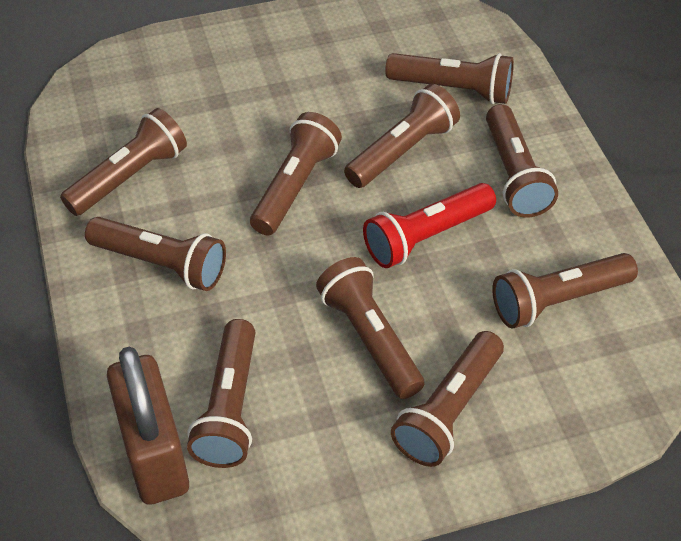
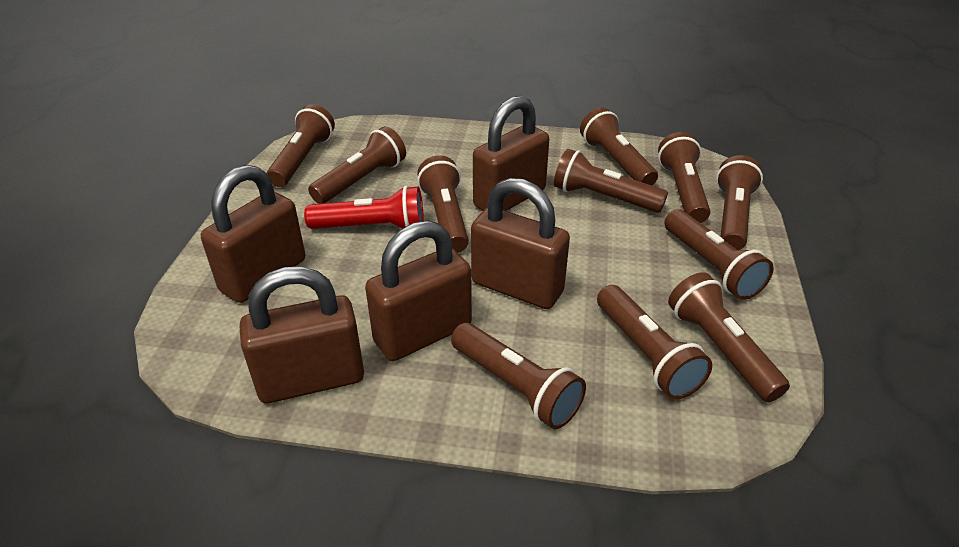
brown flashlight: 10 -> 11
brown padlock: 1 -> 5

